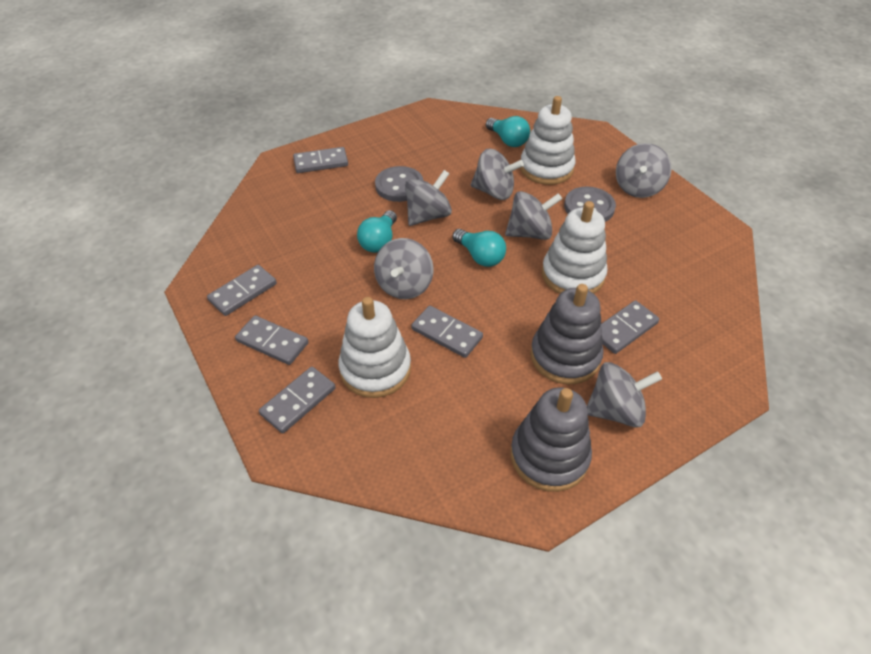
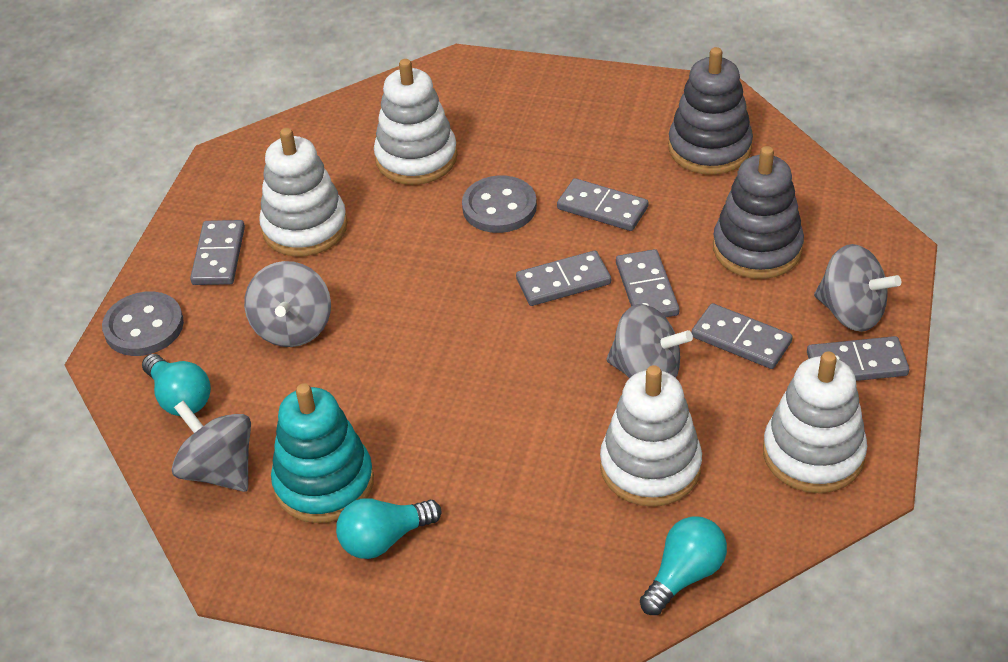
grey spinning top: 6 -> 4
turquoise stacking toy: 0 -> 1
white stacking toy: 3 -> 4

